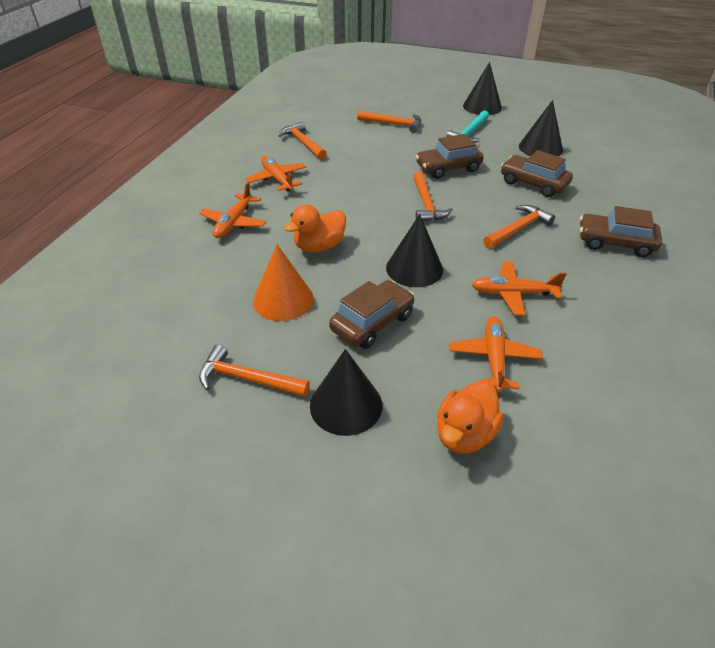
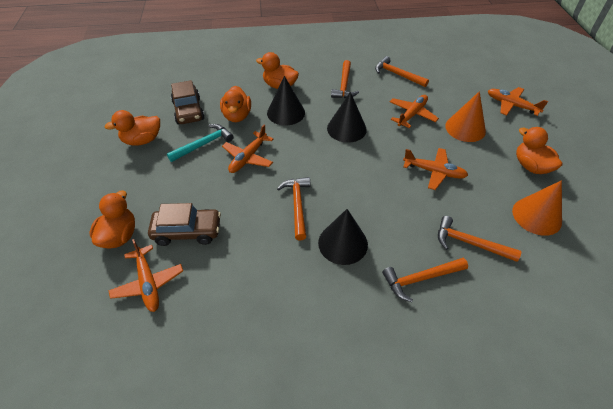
black cone: 4 -> 3
brown car: 4 -> 2
orange cone: 1 -> 2
orange duck: 2 -> 5
orange plane: 4 -> 5

